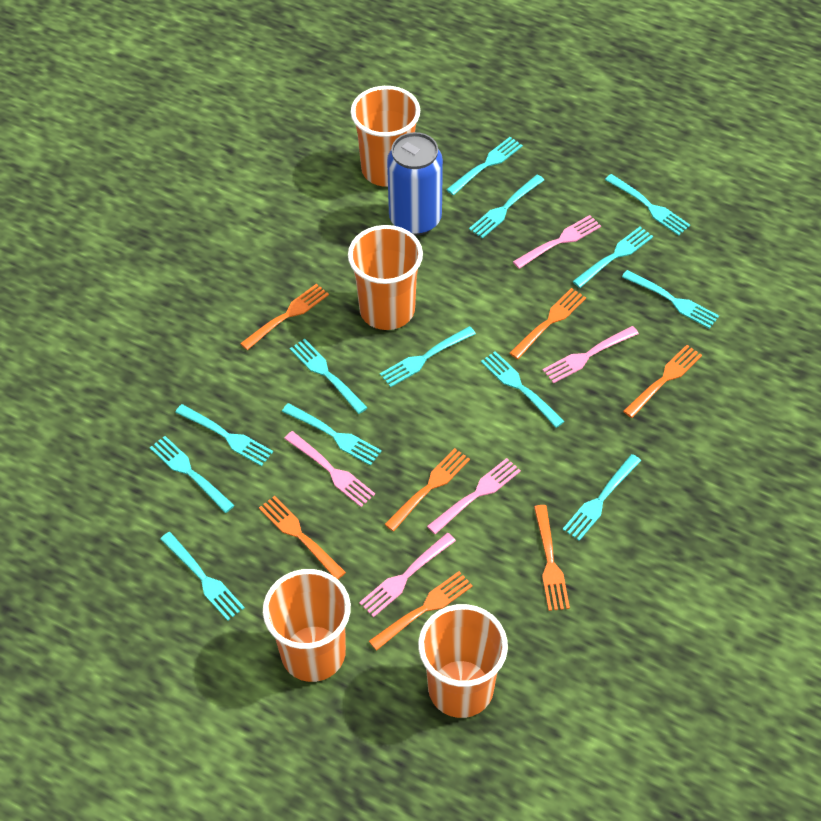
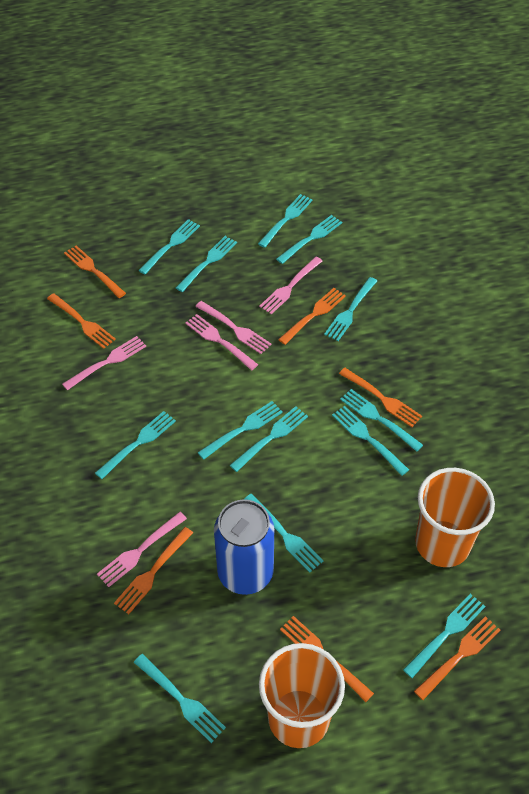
orange cup: 4 -> 2

